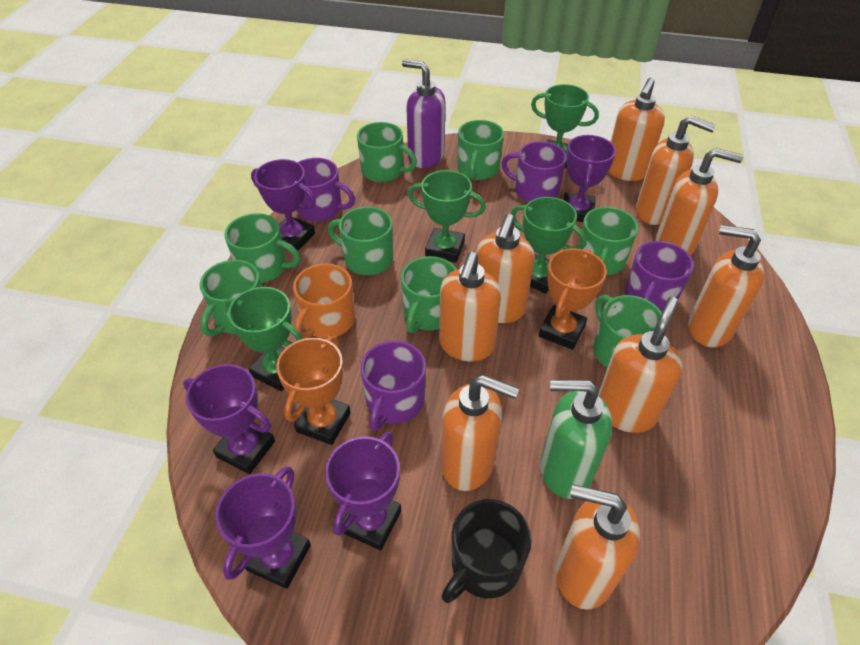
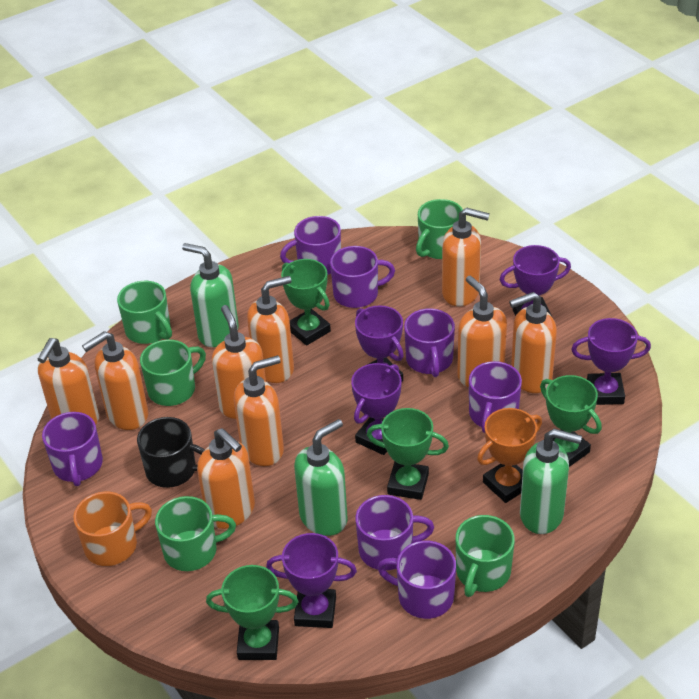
green mug: 8 -> 5
green soap dispenser: 1 -> 3
orange trophy: 2 -> 1
purple mug: 4 -> 7
purple soap dispenser: 1 -> 0

